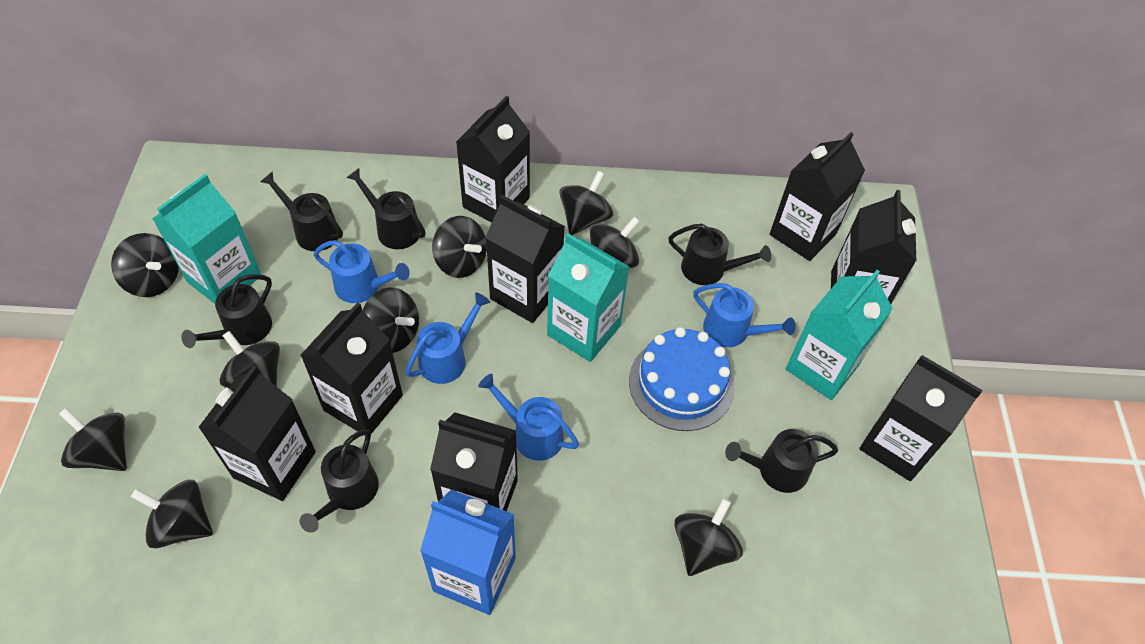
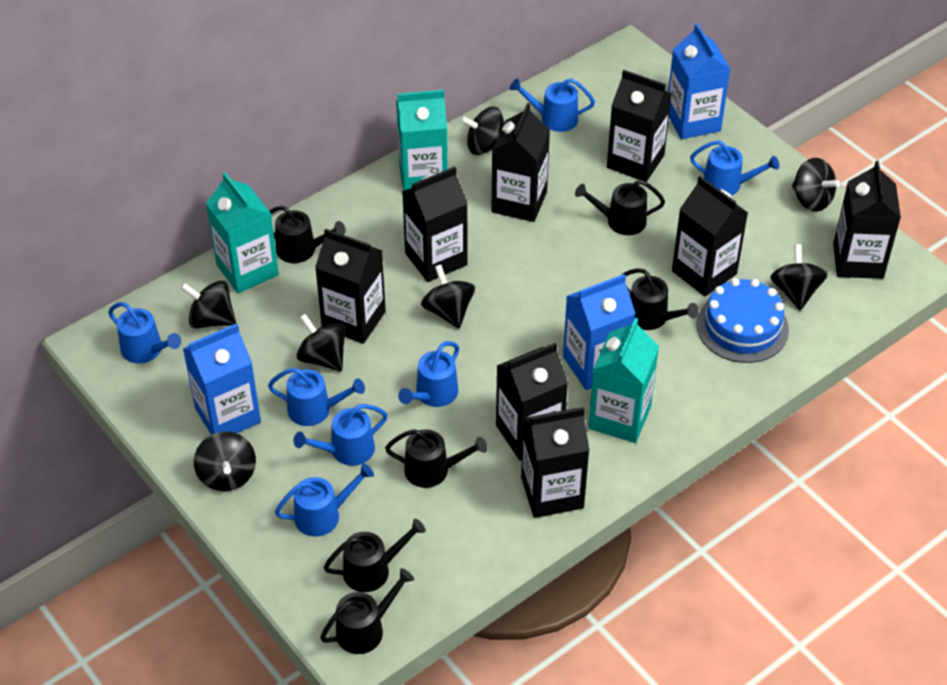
black spinning top: 9 -> 7
blue carton: 1 -> 3
blue watering can: 4 -> 7

